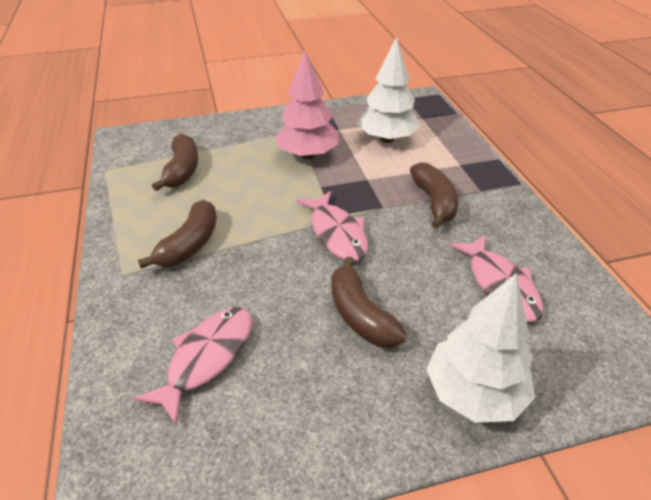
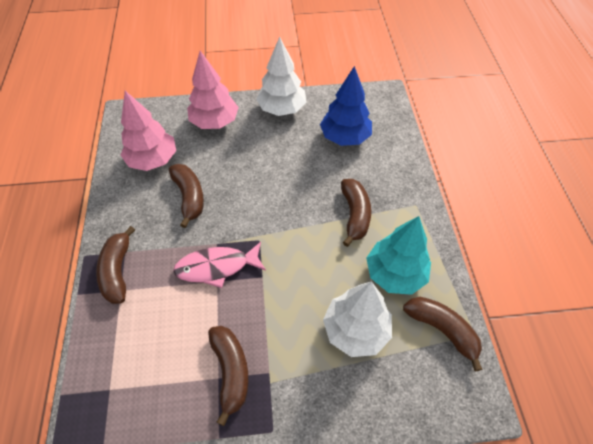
blue tree: 0 -> 1
brown banana: 4 -> 5
pink fish: 3 -> 1
pink tree: 1 -> 2
turquoise tree: 0 -> 1

